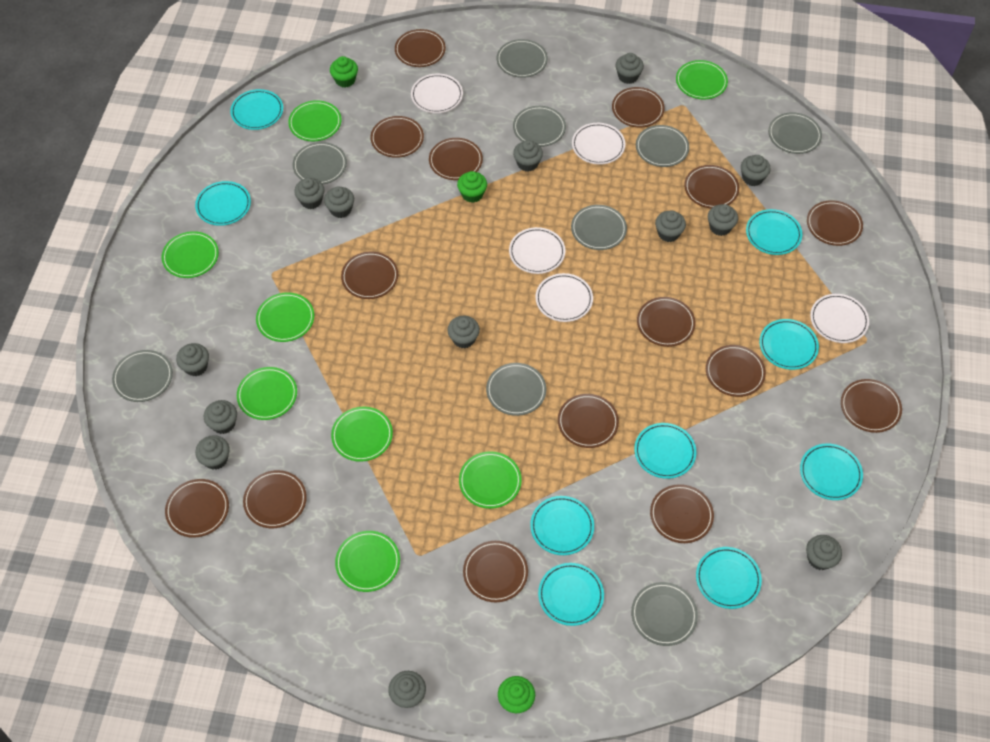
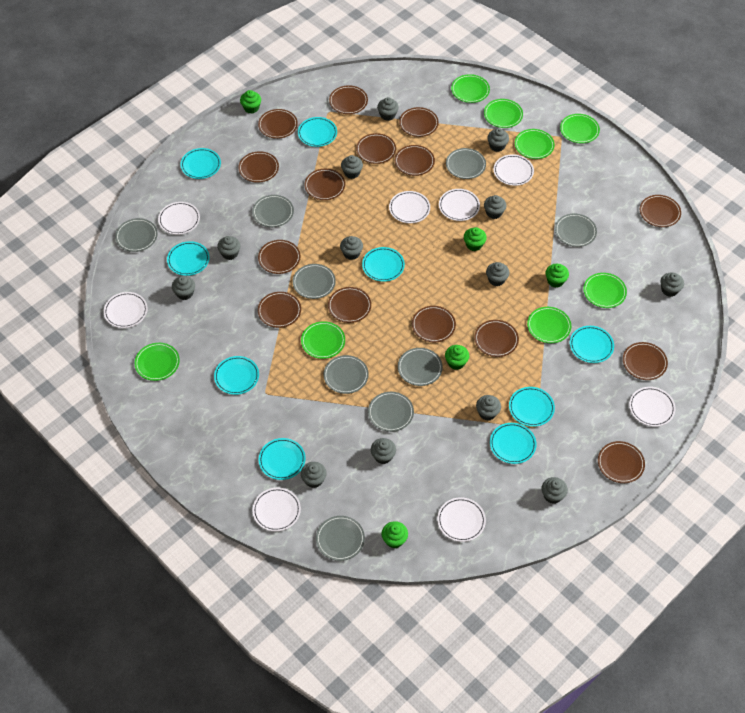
green cupcake: 3 -> 5
white plate: 5 -> 8

